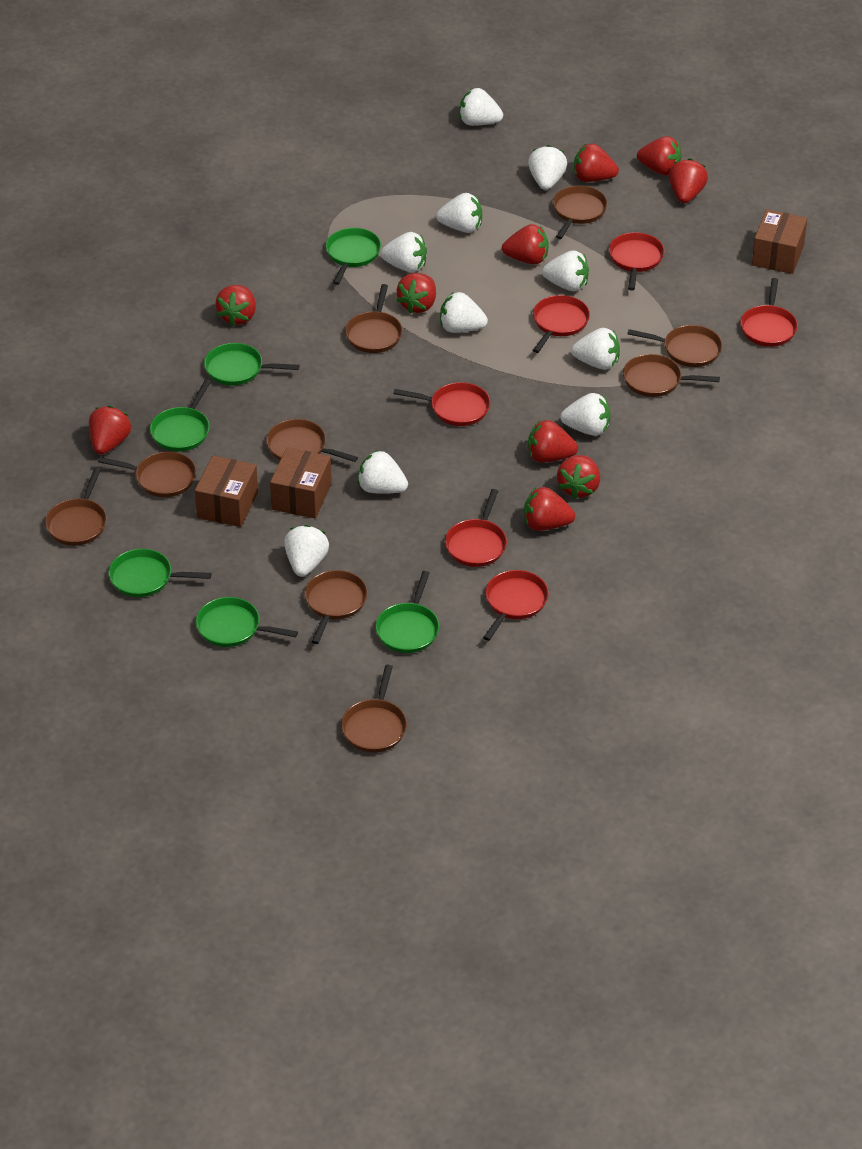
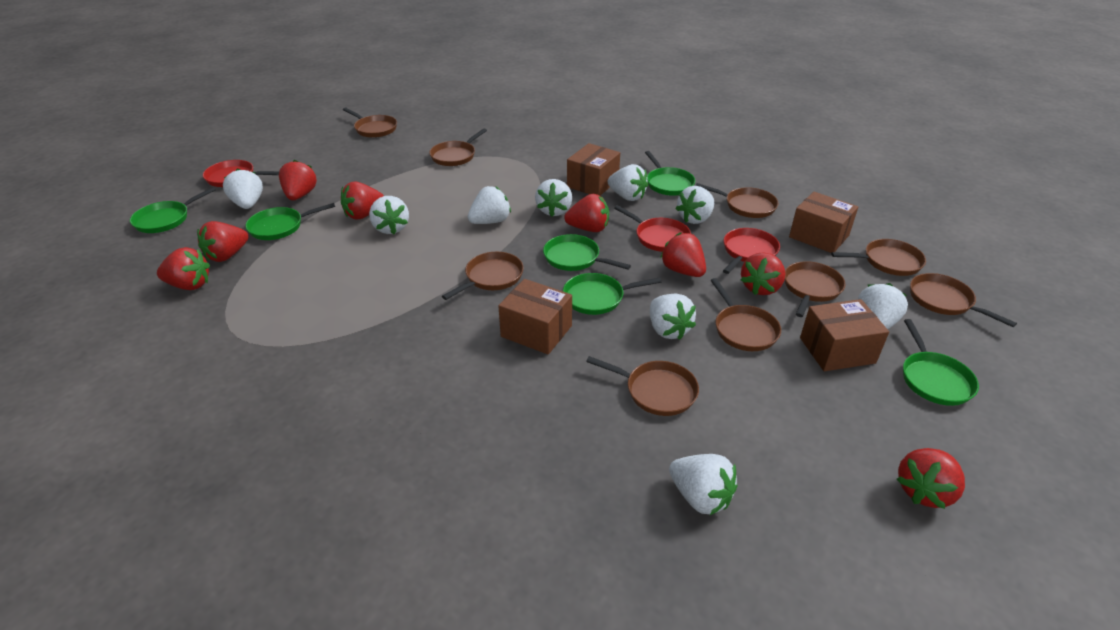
brown box: 3 -> 4
red pan: 6 -> 3
red strawberry: 10 -> 8
white strawberry: 10 -> 9

